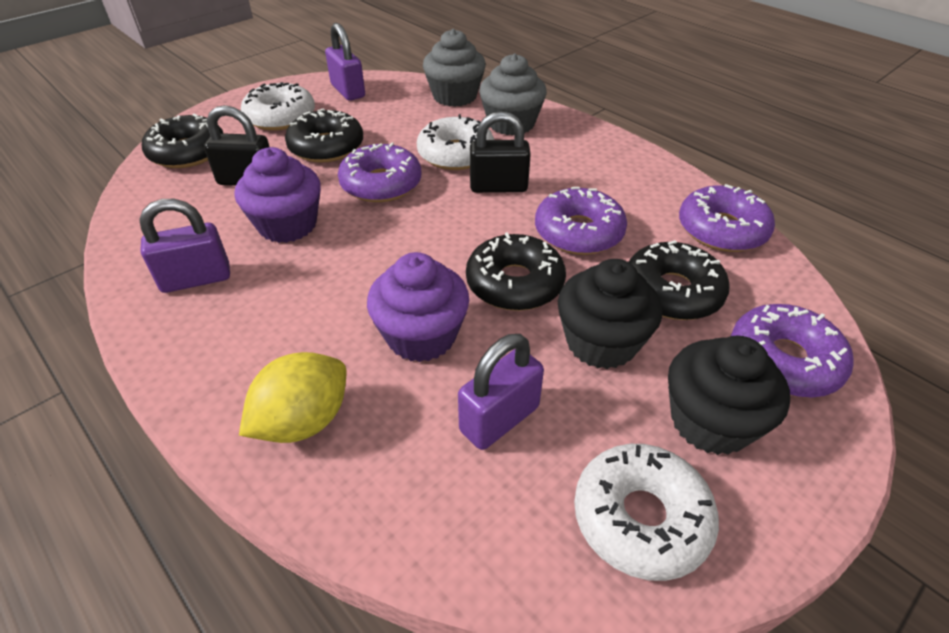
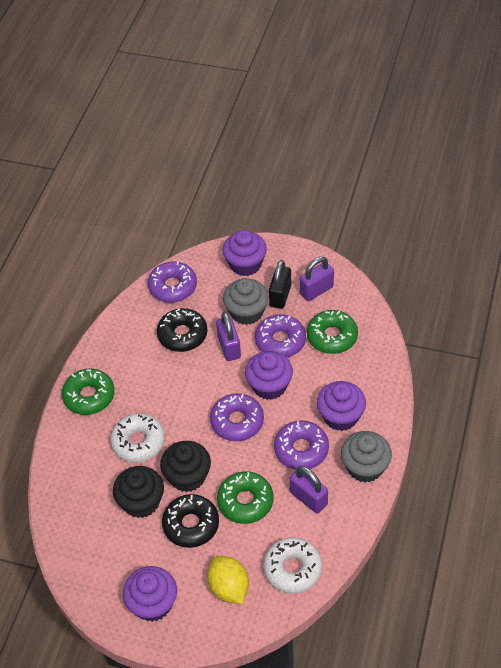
black donut: 4 -> 2
black padlock: 2 -> 1
green donut: 0 -> 3
purple cupcake: 2 -> 4
white donut: 3 -> 2

